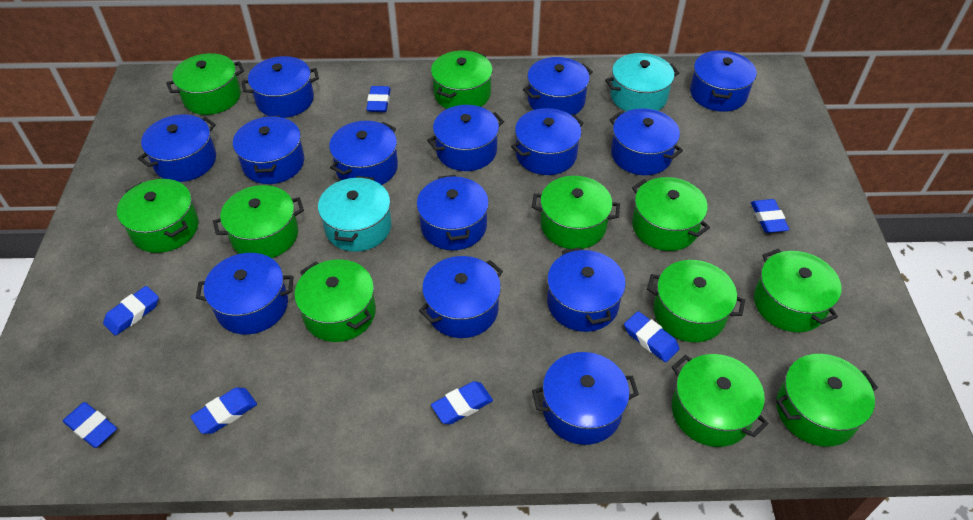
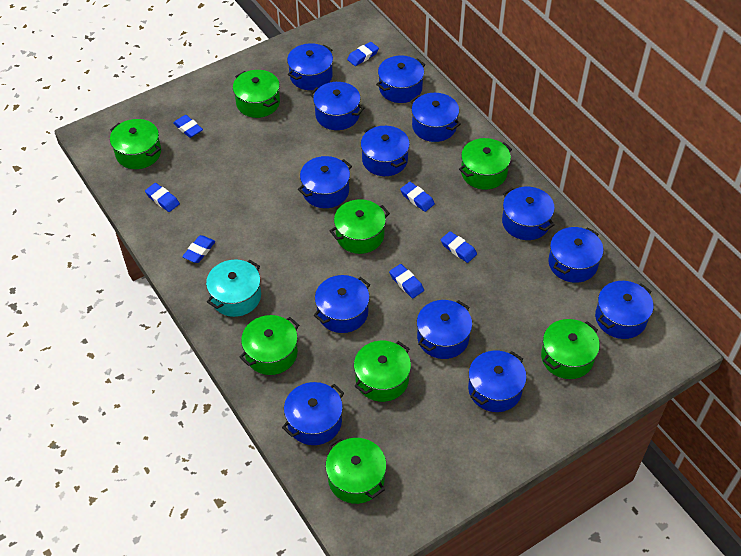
blue pot: 14 -> 13
green pot: 11 -> 8
turquoise pot: 2 -> 1

